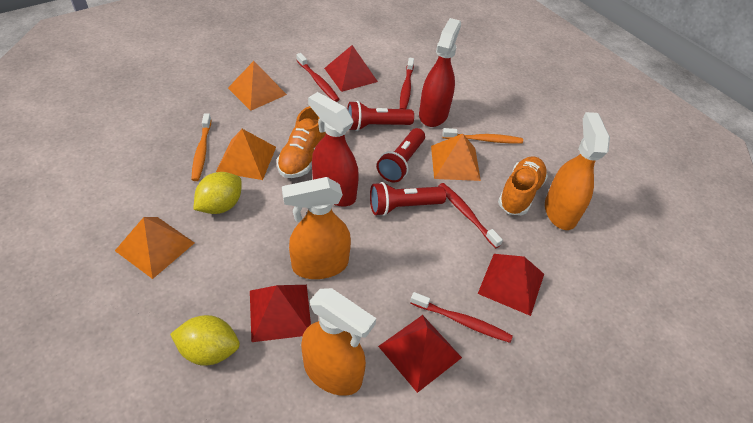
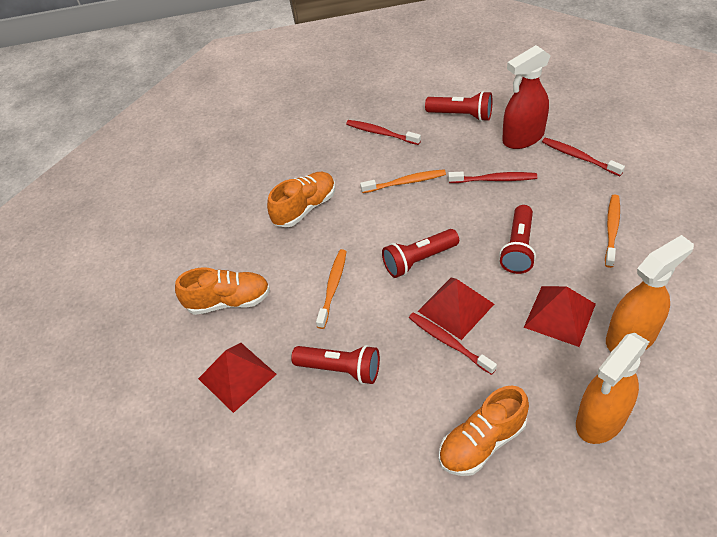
orange pyramid: 4 -> 0
orange shoe: 2 -> 3
orange spray bottle: 3 -> 2
orange toothbrush: 2 -> 3
red flashlight: 3 -> 4
red pyramid: 4 -> 3
red spray bottle: 2 -> 1
yellow lemon: 2 -> 0

